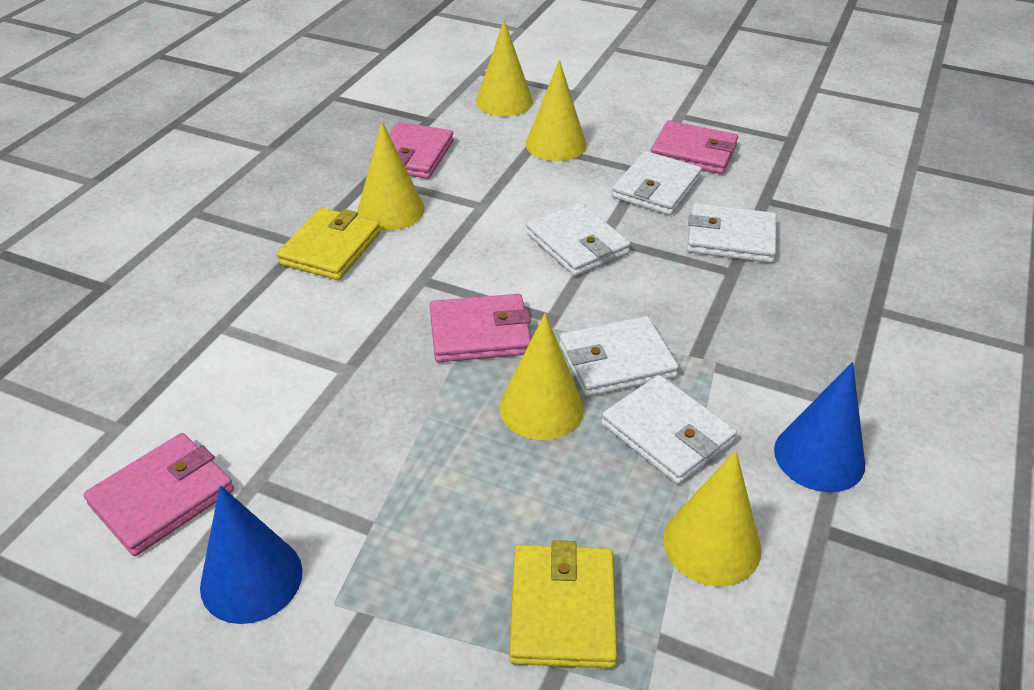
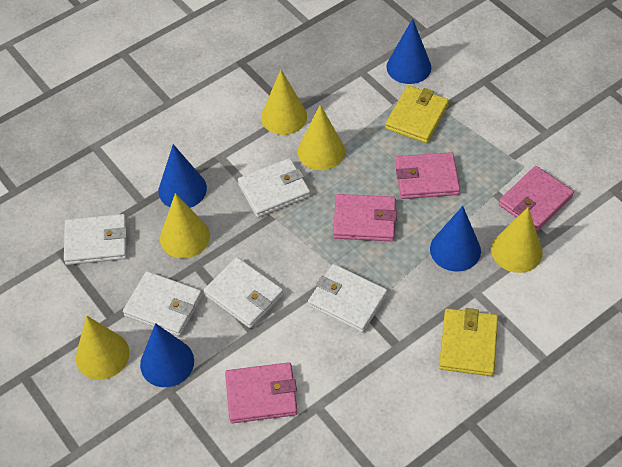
blue cone: 2 -> 4

